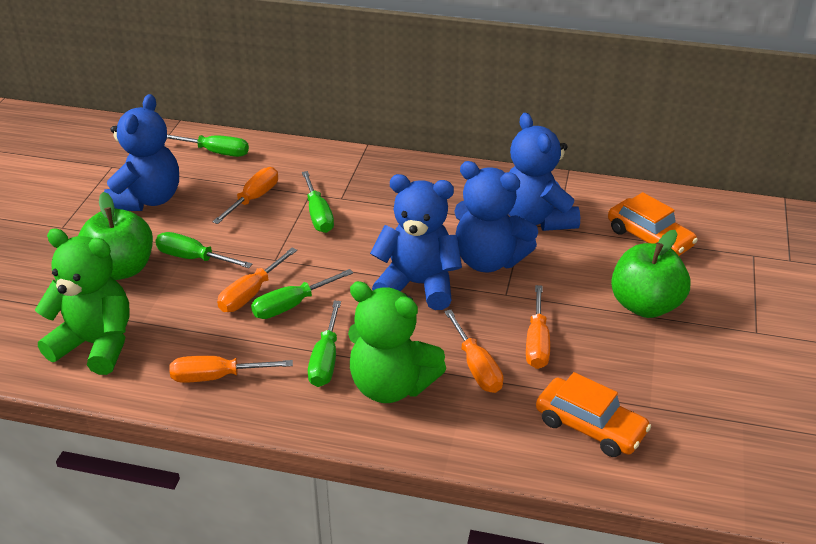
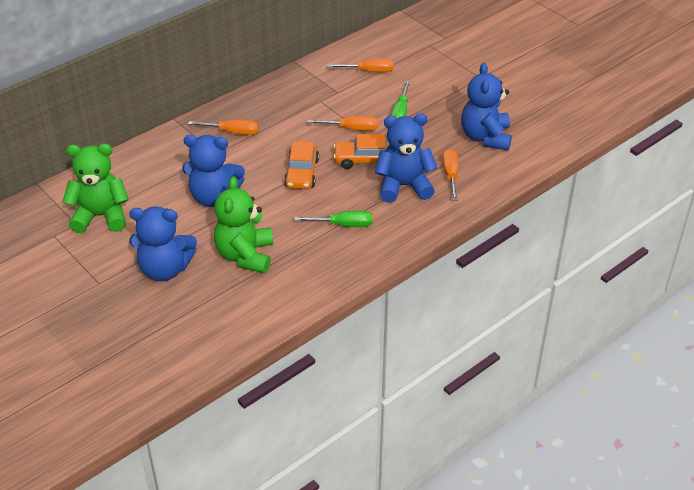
green apple: 2 -> 0
green screwdriver: 5 -> 2
orange screwdriver: 5 -> 4

